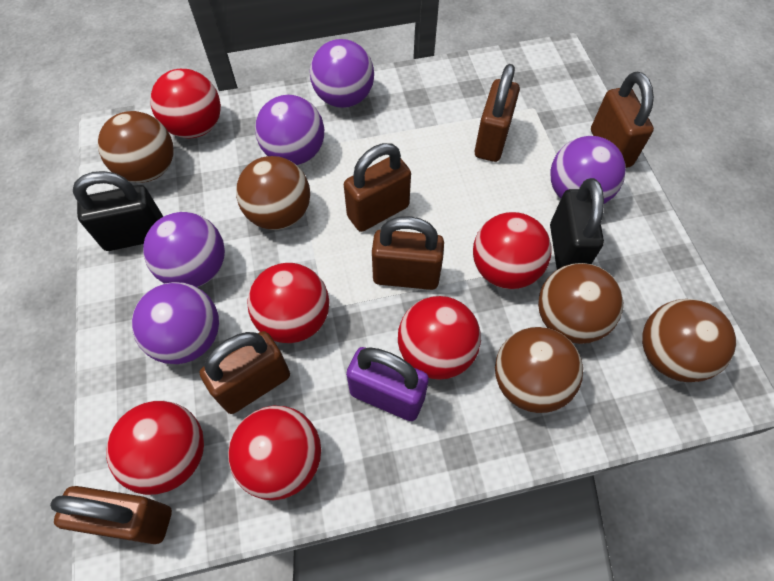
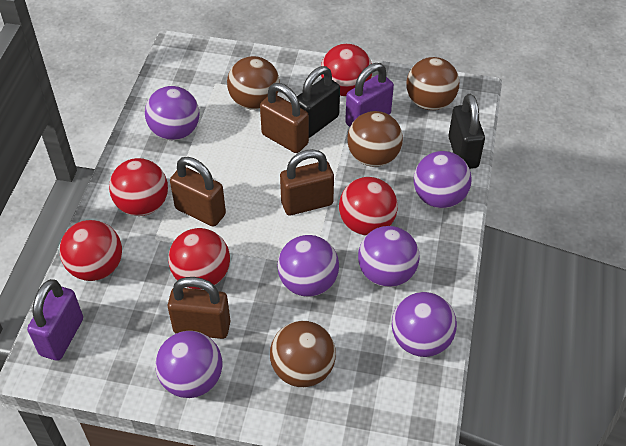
brown ball: 5 -> 4
brown padlock: 6 -> 4
purple ball: 5 -> 6
purple padlock: 1 -> 2
red ball: 6 -> 5

